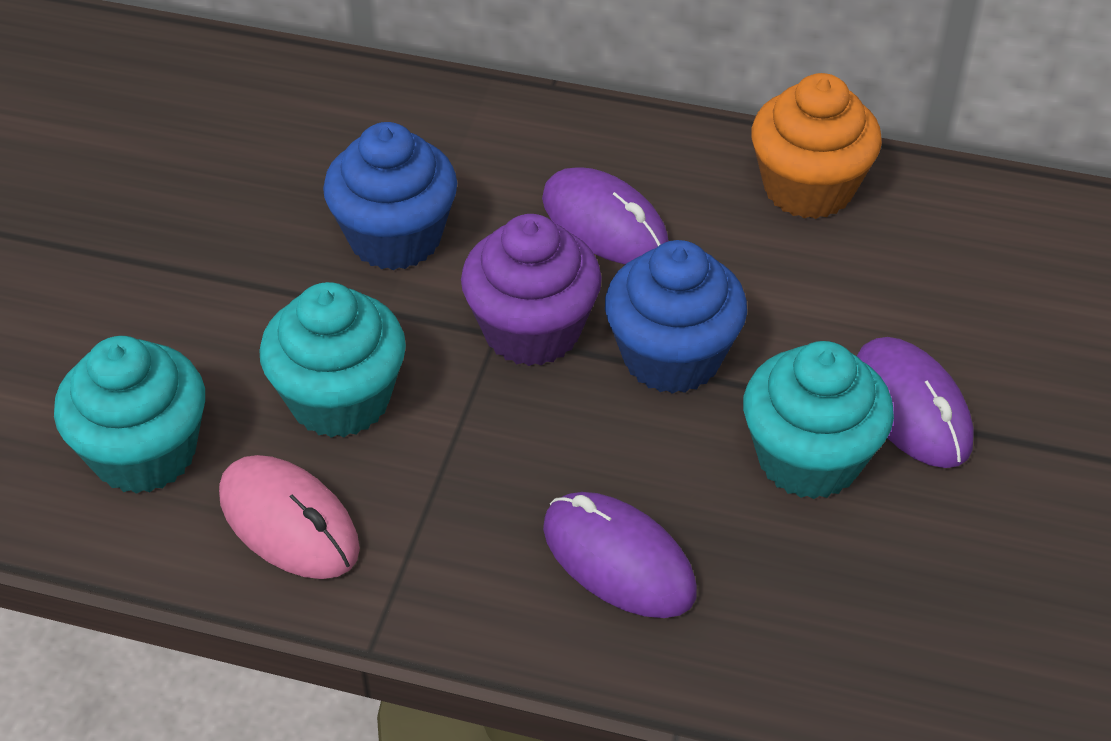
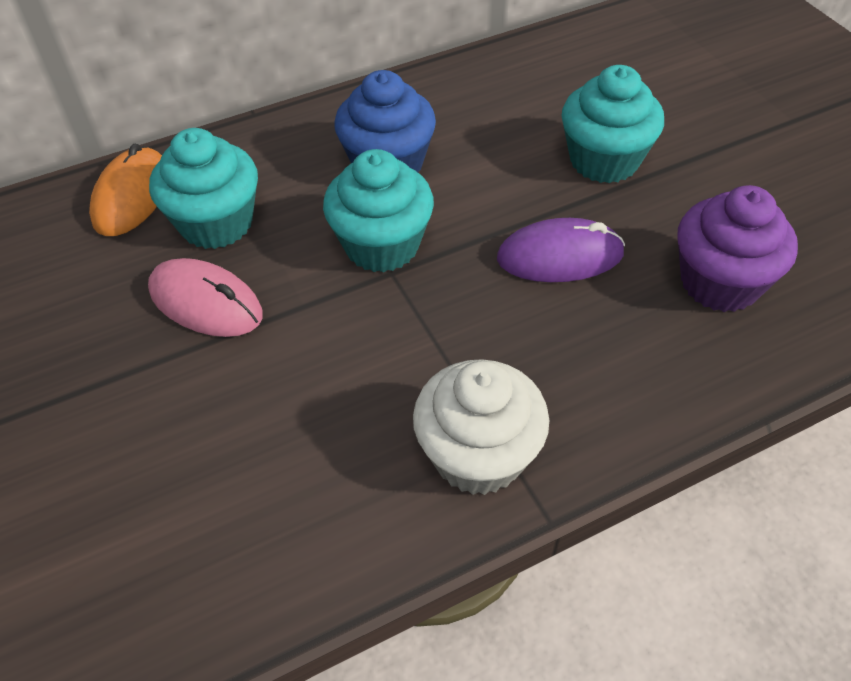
blue cupcake: 2 -> 1
orange cupcake: 1 -> 0
orange mouse: 0 -> 1
purple mouse: 3 -> 1
white cupcake: 0 -> 1

